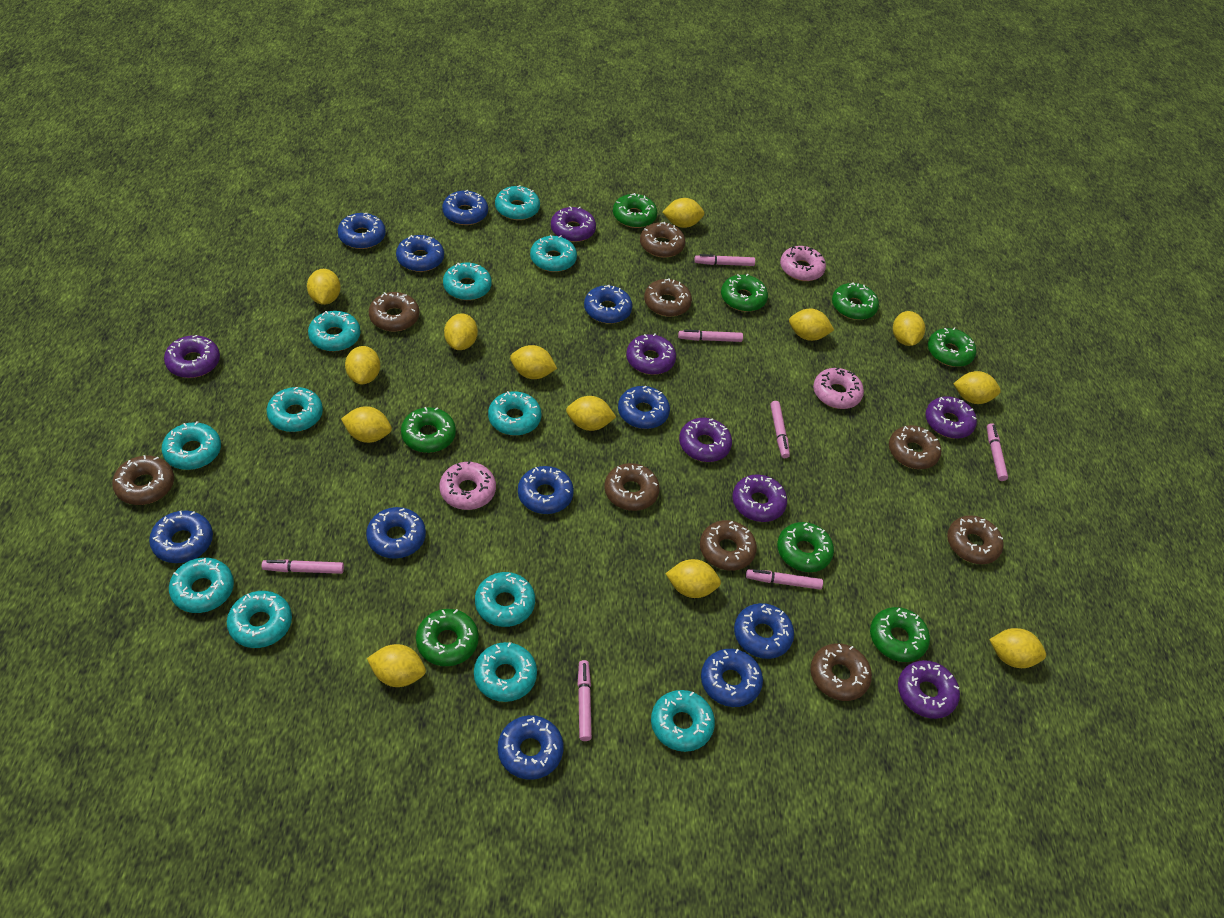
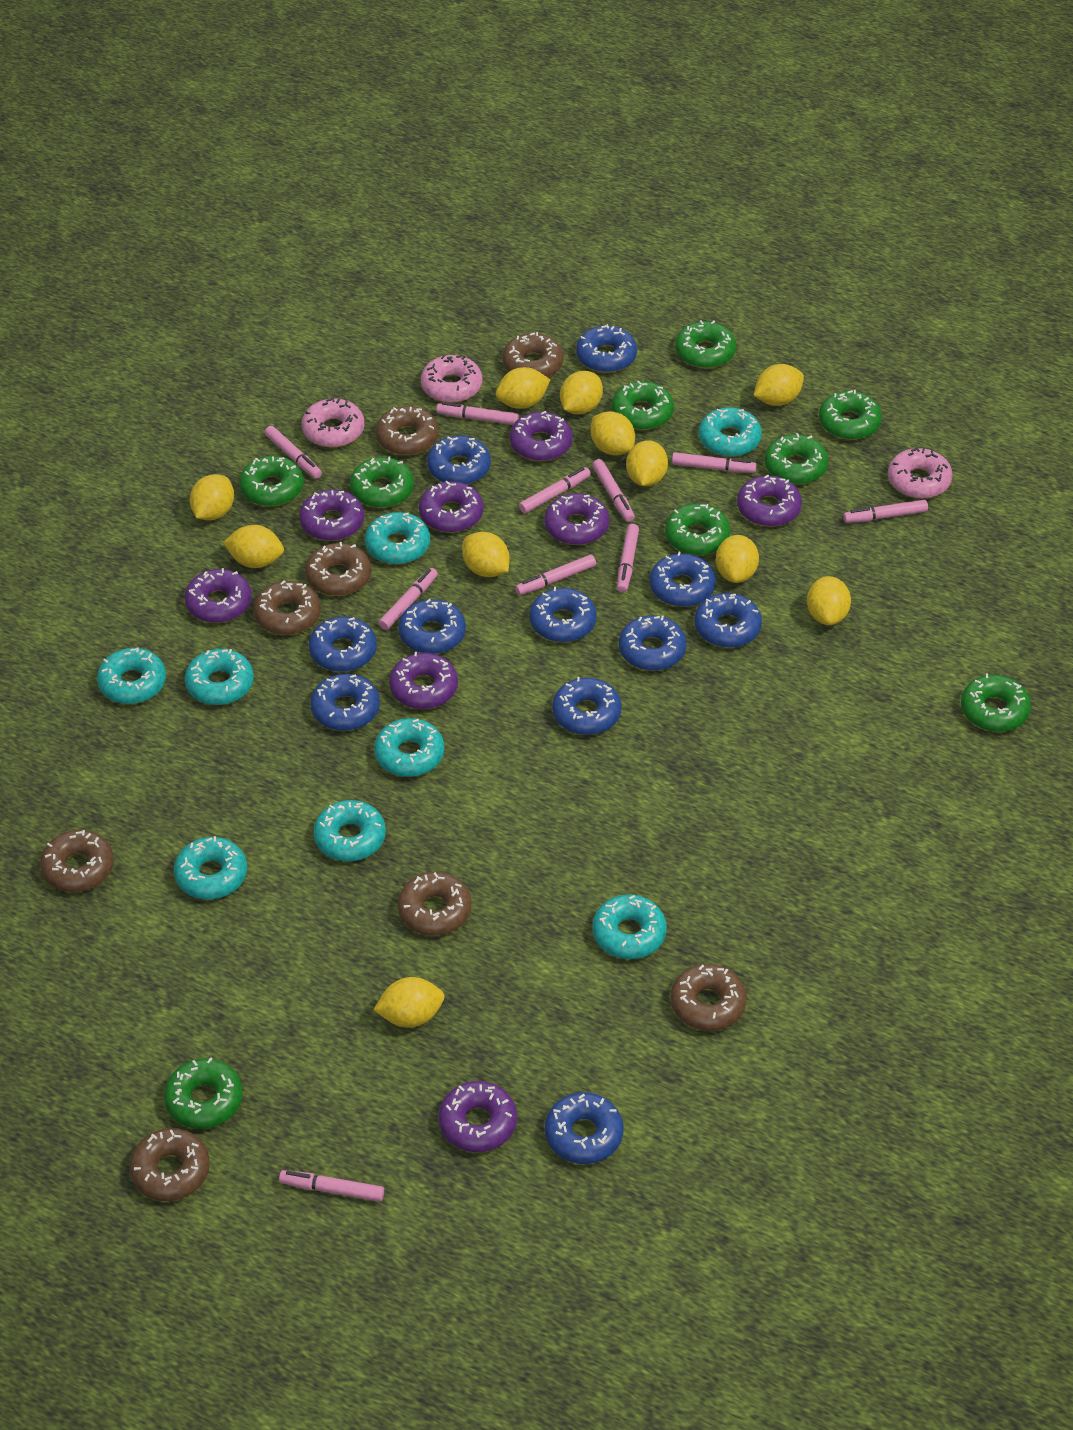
brown donut: 9 -> 8
green donut: 8 -> 9
pink marker: 7 -> 10
purple donut: 7 -> 8
turquoise donut: 12 -> 8
yellow lemon: 13 -> 11

